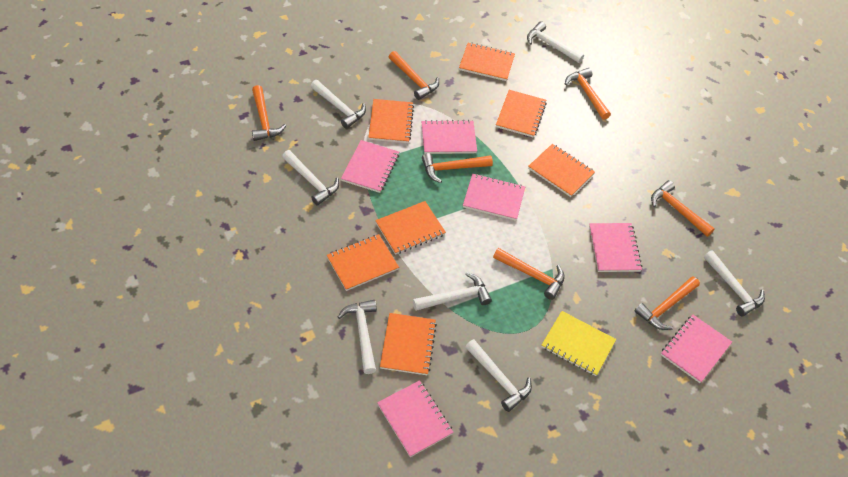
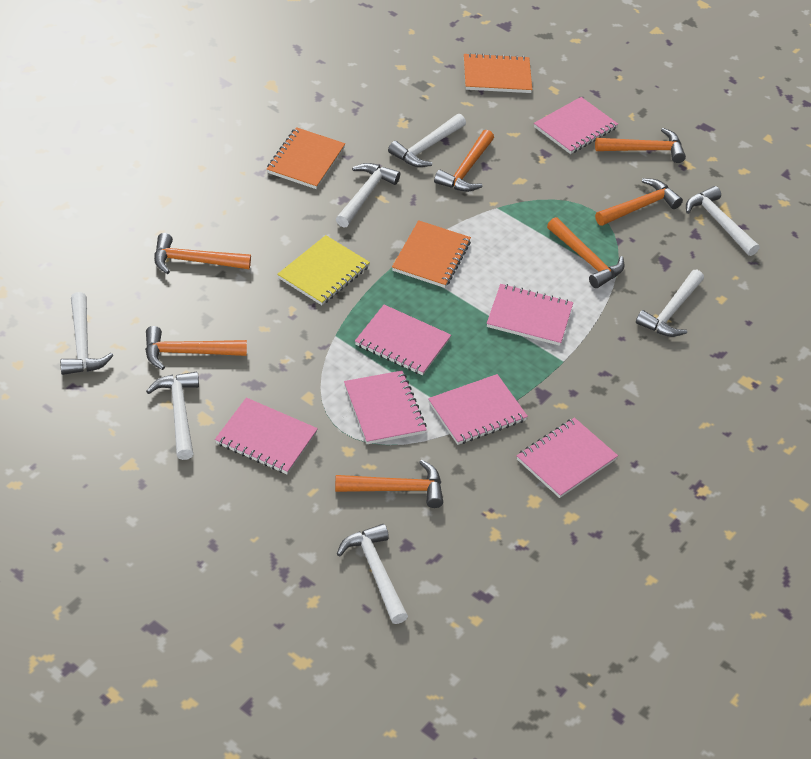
orange notebook: 7 -> 3
pink notebook: 6 -> 7

